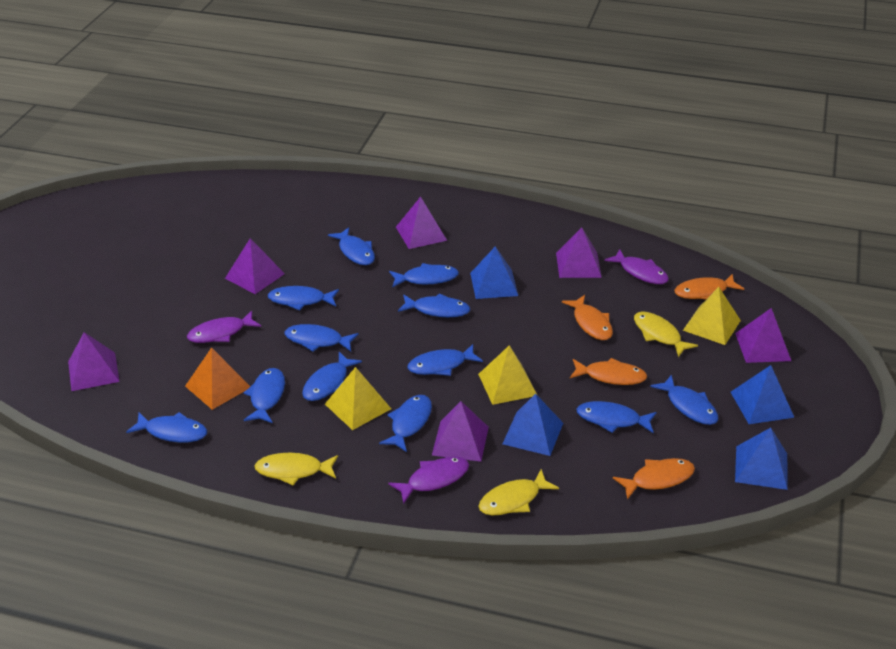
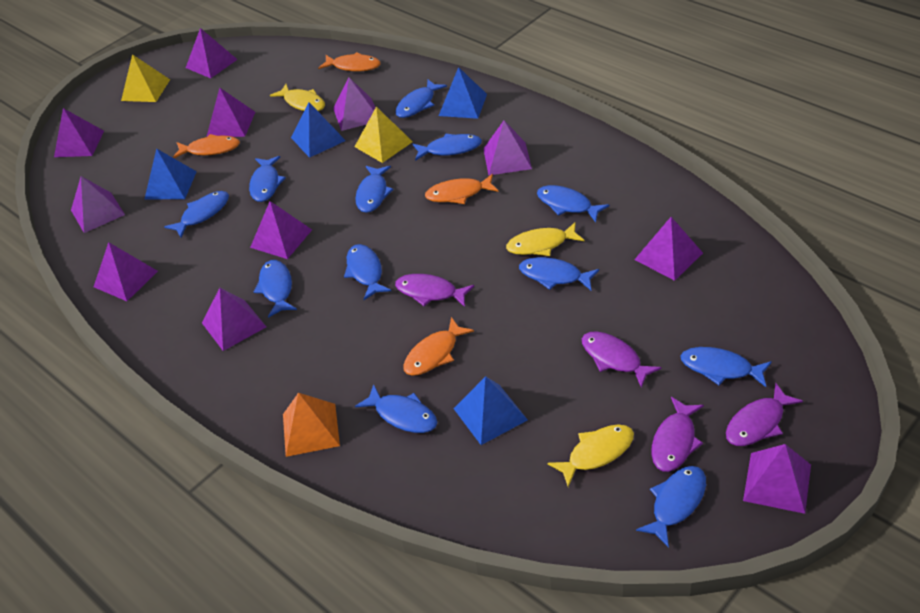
purple fish: 3 -> 4
purple pyramid: 6 -> 11
yellow pyramid: 3 -> 2

